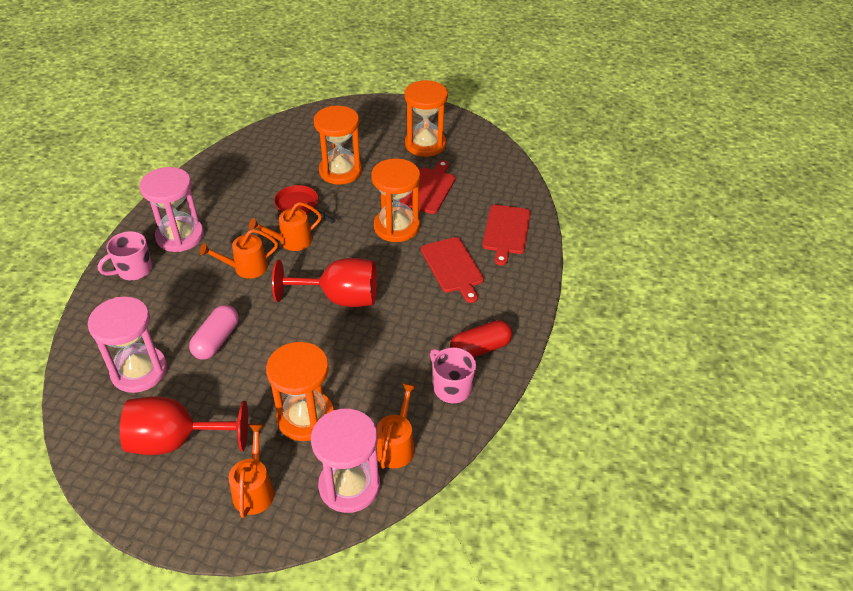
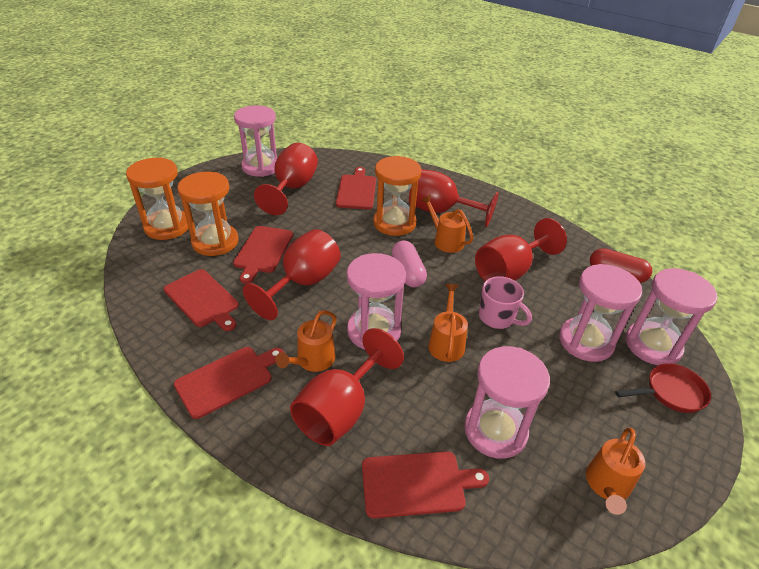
orange hourglass: 4 -> 3
pink hourglass: 3 -> 5
pink mug: 2 -> 1
red cutting board: 3 -> 5
red goblet: 2 -> 5

